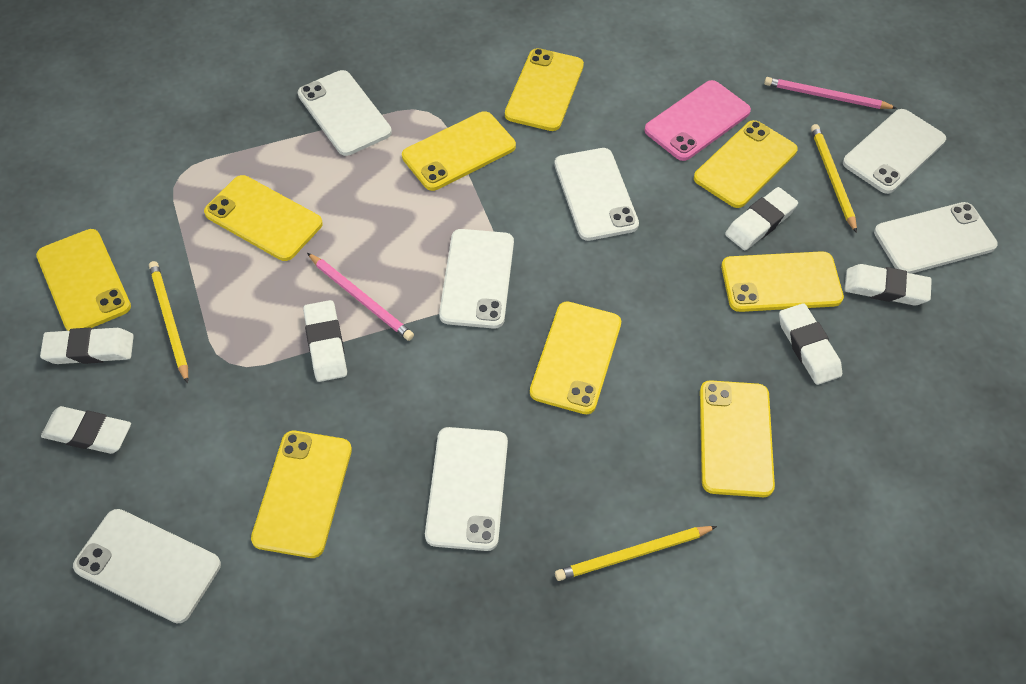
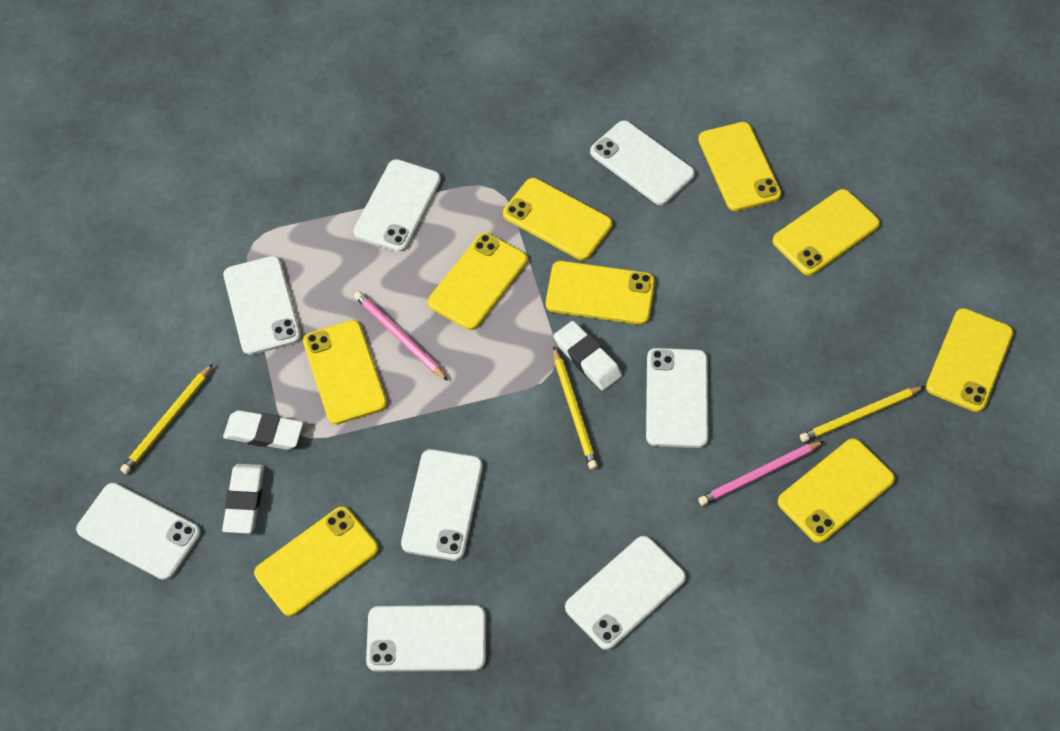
pink phone: 1 -> 0
white eraser: 6 -> 3
white phone: 7 -> 8

